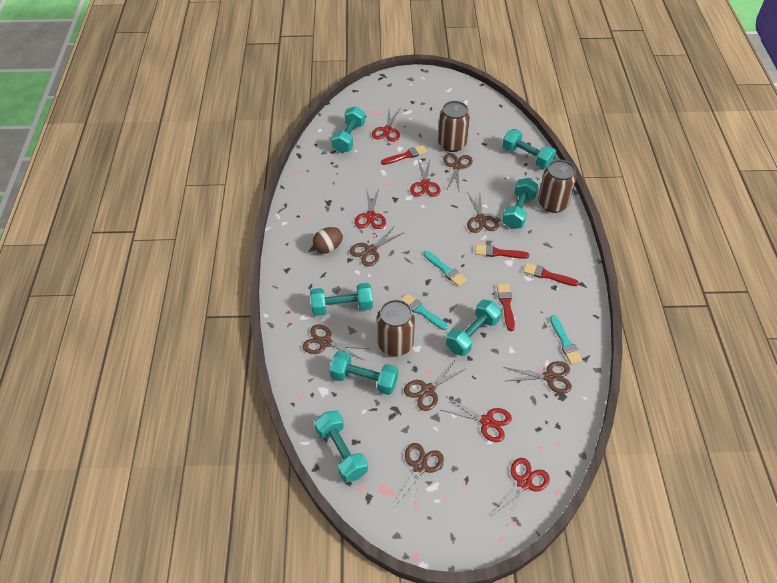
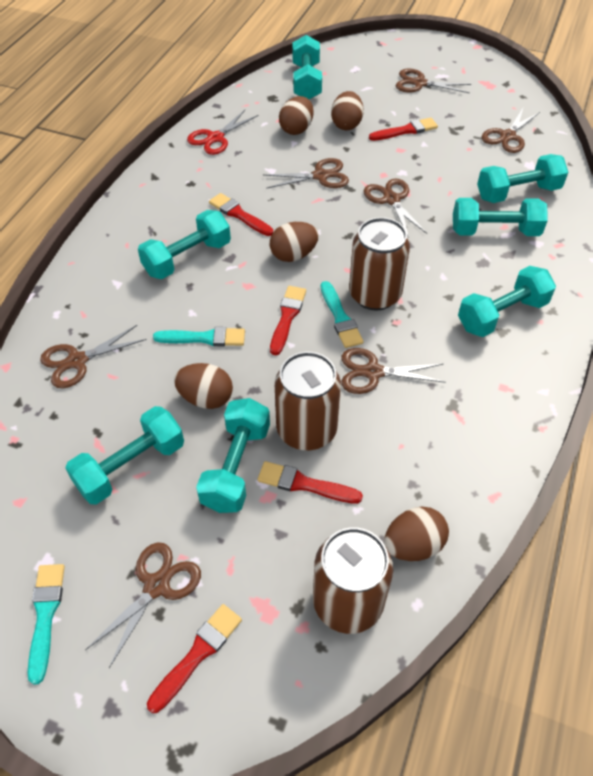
brown egg: 1 -> 5
red brush: 4 -> 5
red scissors: 5 -> 1

